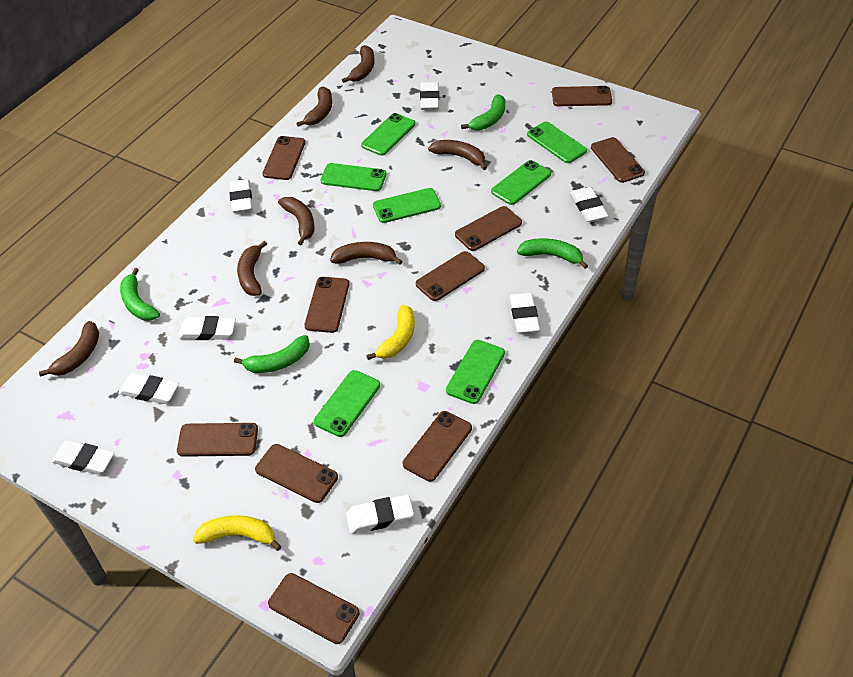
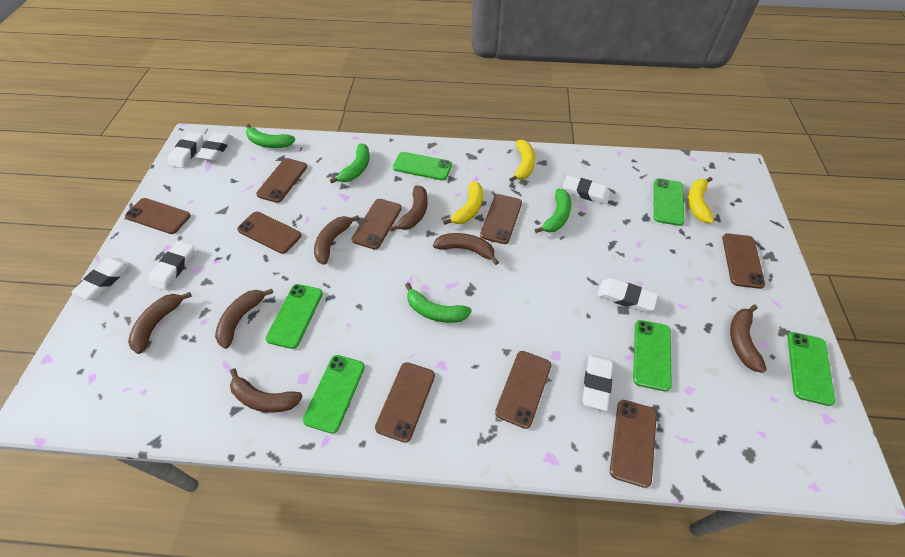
brown phone: 10 -> 9
green phone: 7 -> 6
white eraser: 8 -> 7
yellow banana: 2 -> 3

